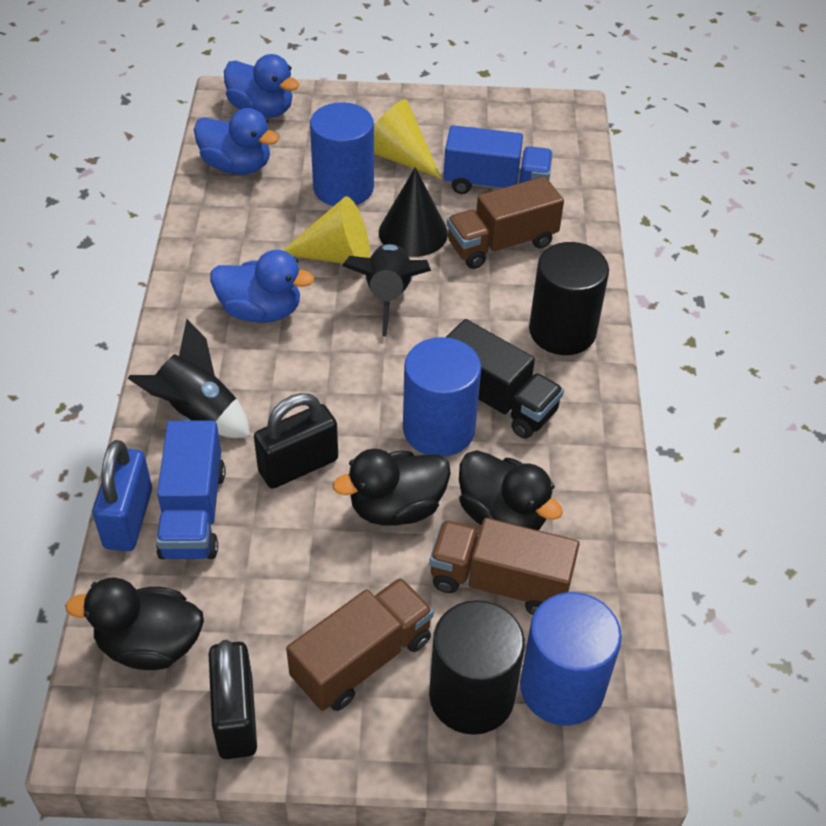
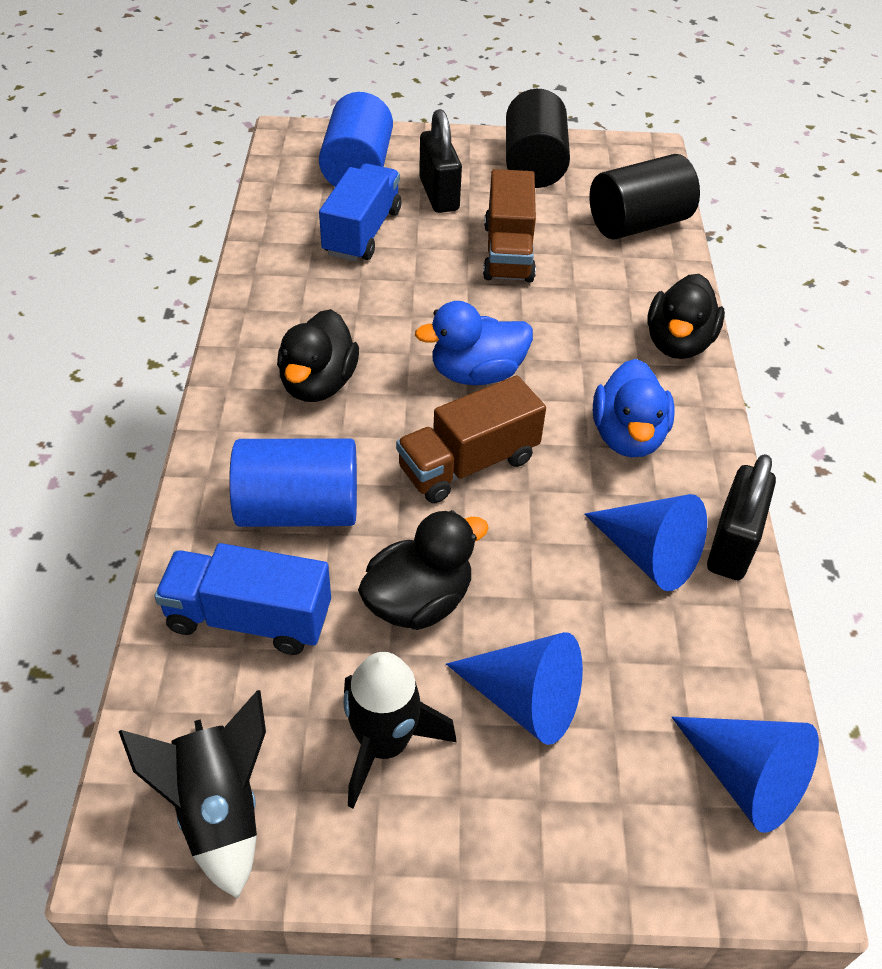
black cone: 1 -> 0
black truck: 1 -> 0
blue cone: 0 -> 3
blue cylinder: 3 -> 2
blue duck: 3 -> 2
blue padlock: 1 -> 0
brown truck: 3 -> 2
yellow cone: 2 -> 0

